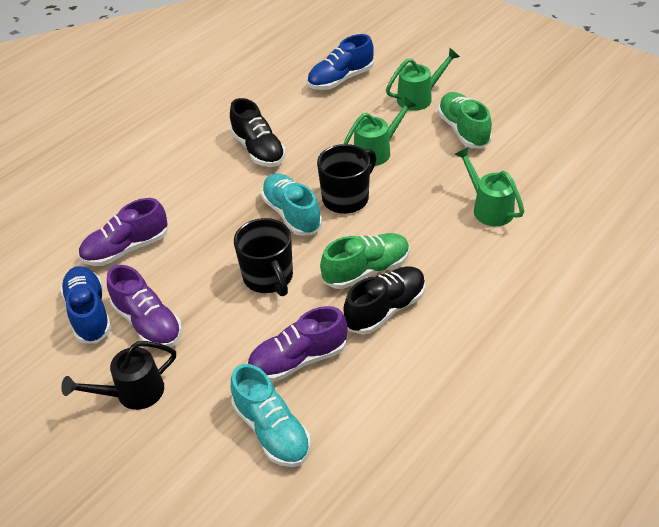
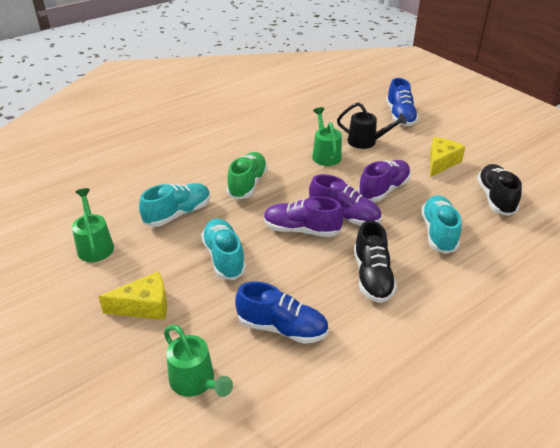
black mug: 2 -> 0
green shoe: 2 -> 1
turquoise shoe: 2 -> 3
yellow cheese: 0 -> 2

